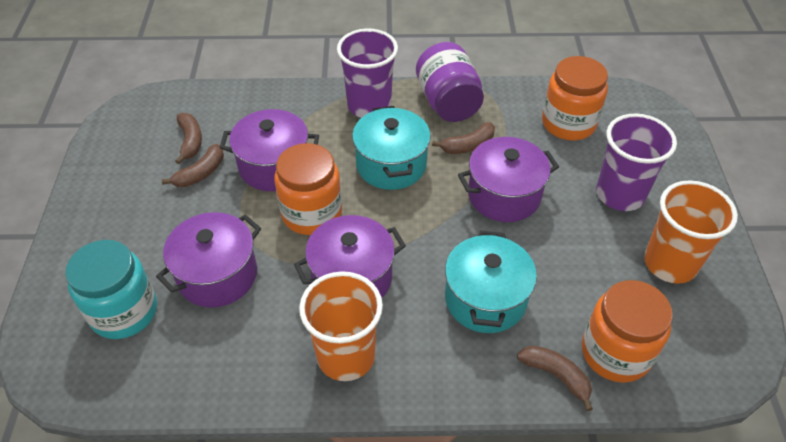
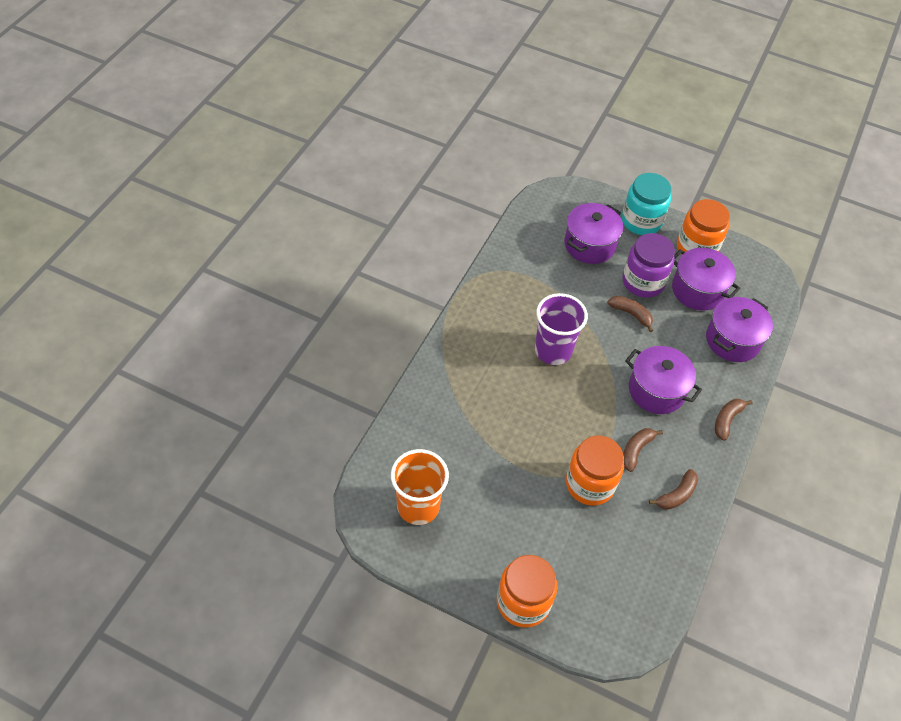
orange cup: 2 -> 1
purple cup: 2 -> 1
turquoise pot: 2 -> 0

